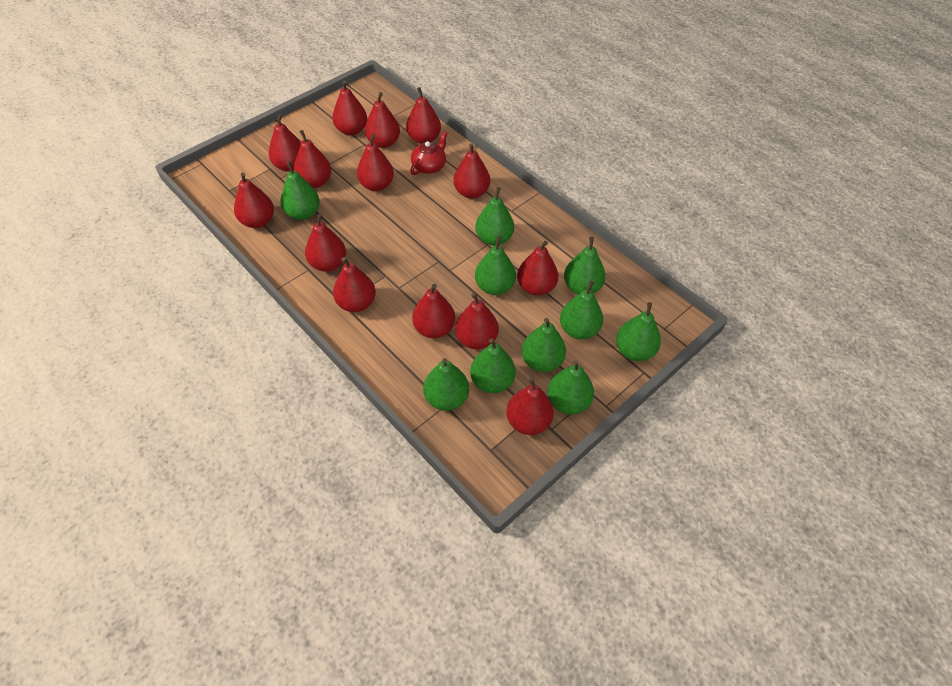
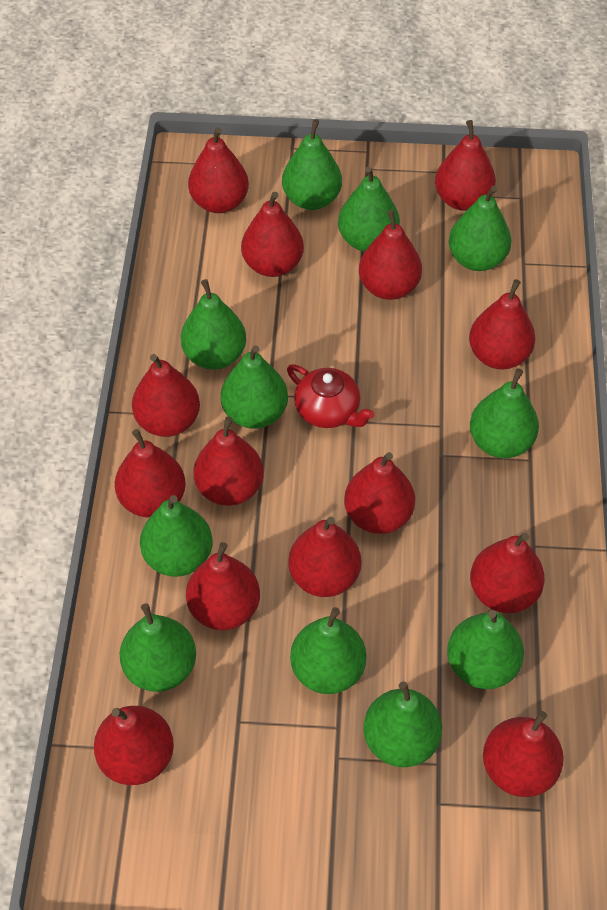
green pear: 10 -> 11

